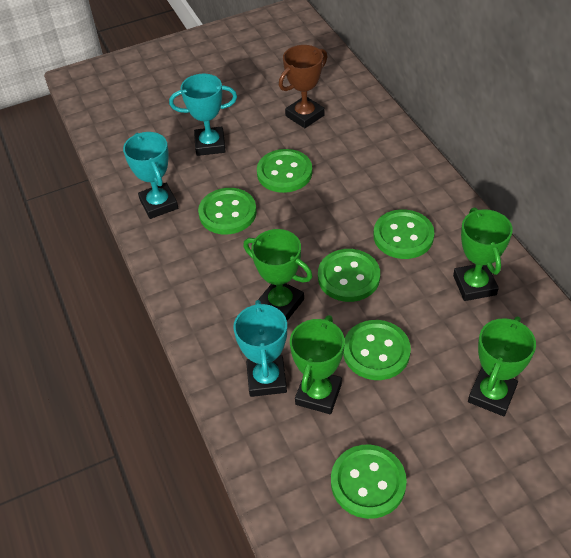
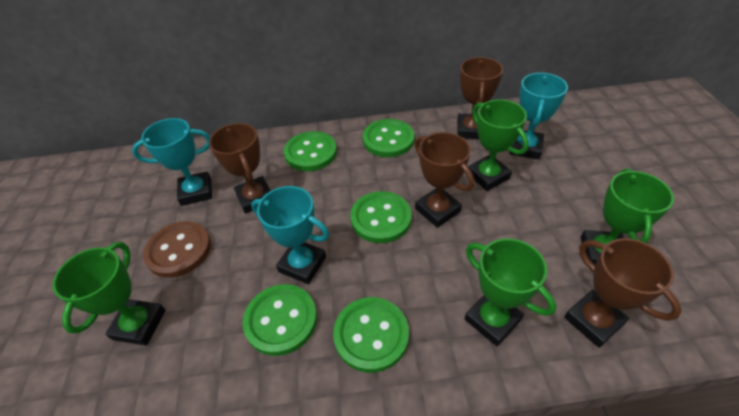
brown button: 0 -> 1
brown trophy: 1 -> 4
green button: 6 -> 5

